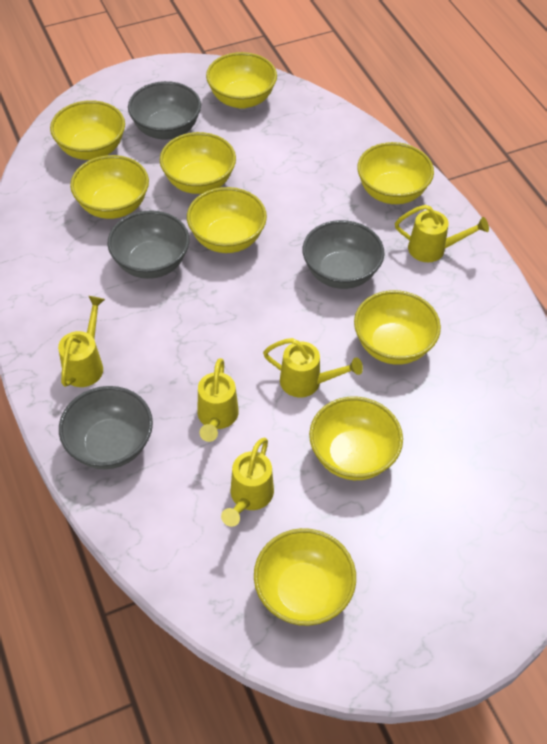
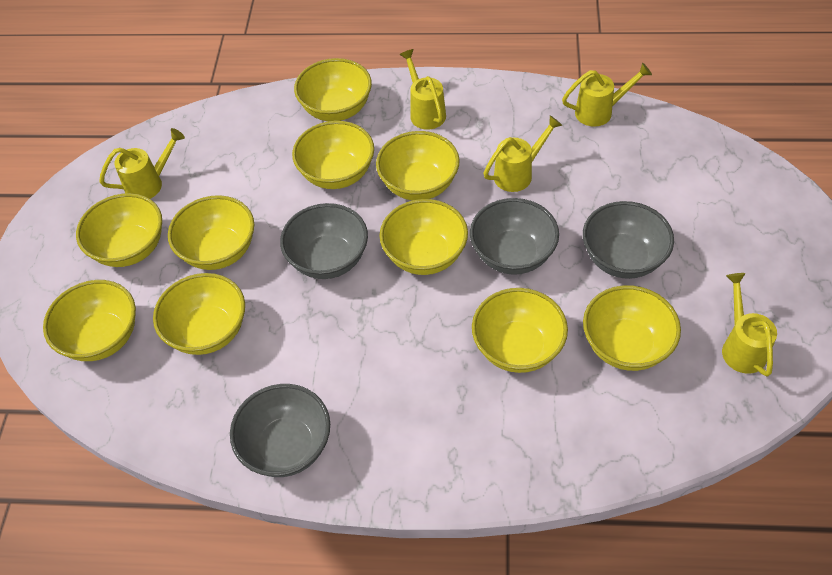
yellow bowl: 9 -> 10

